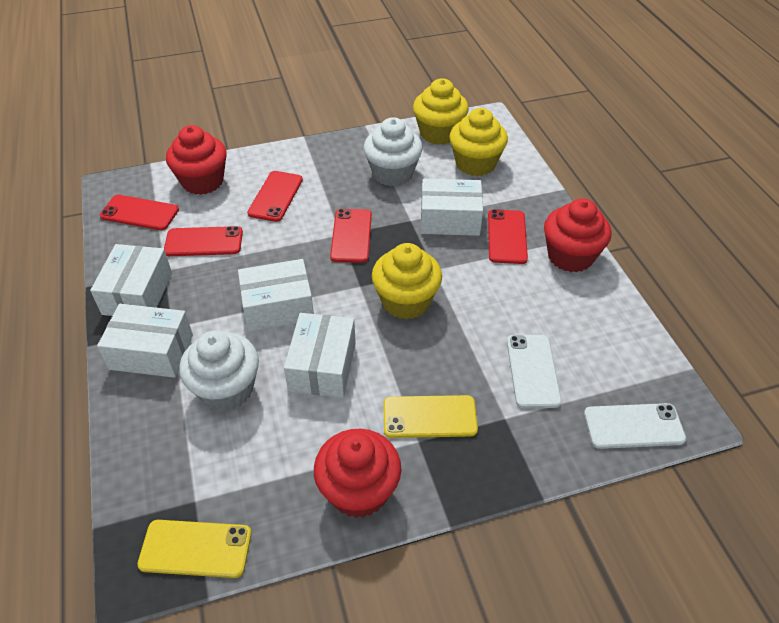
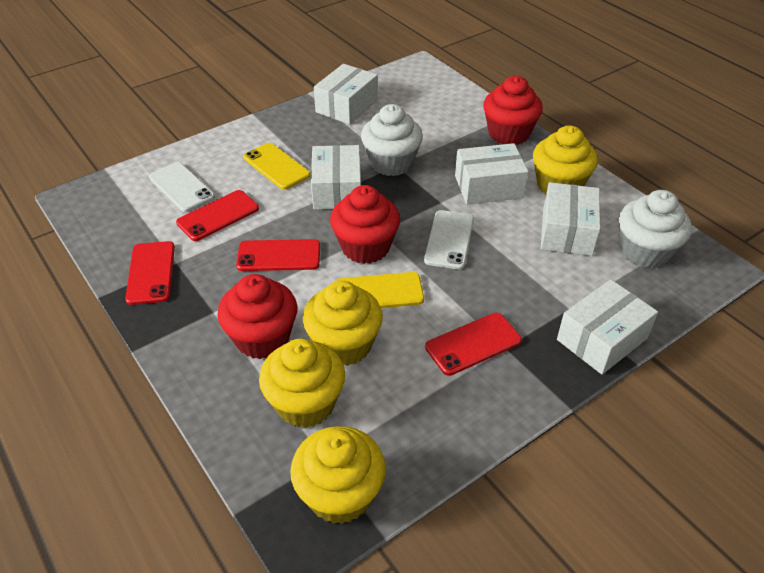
red phone: 5 -> 4
yellow cupcake: 3 -> 4

